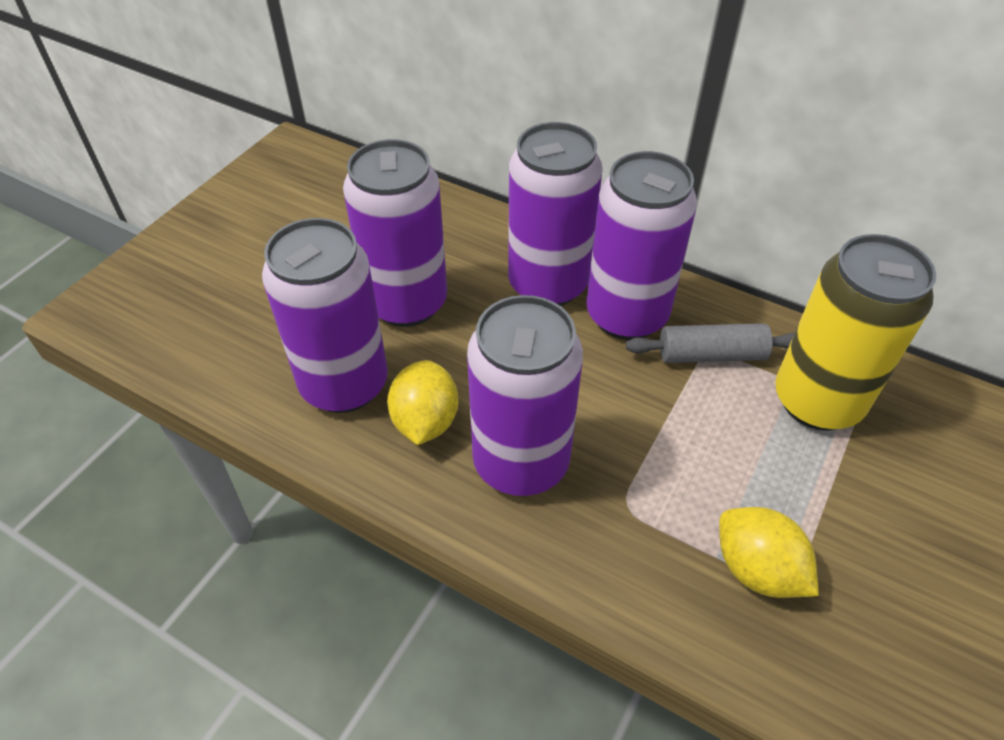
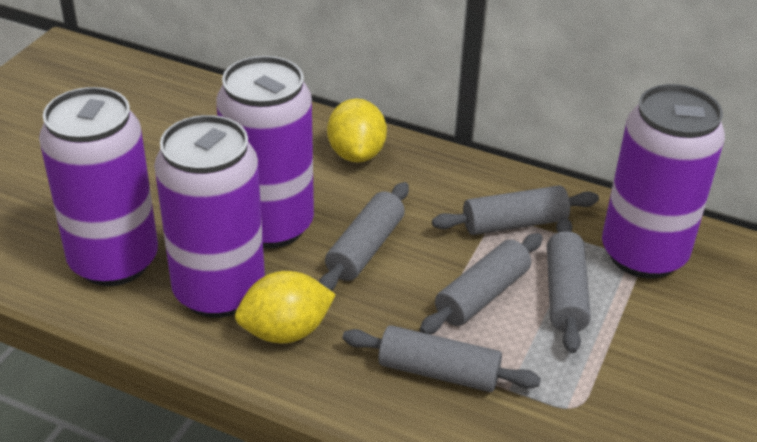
grey rolling pin: 1 -> 5
purple can: 5 -> 4
yellow can: 1 -> 0

